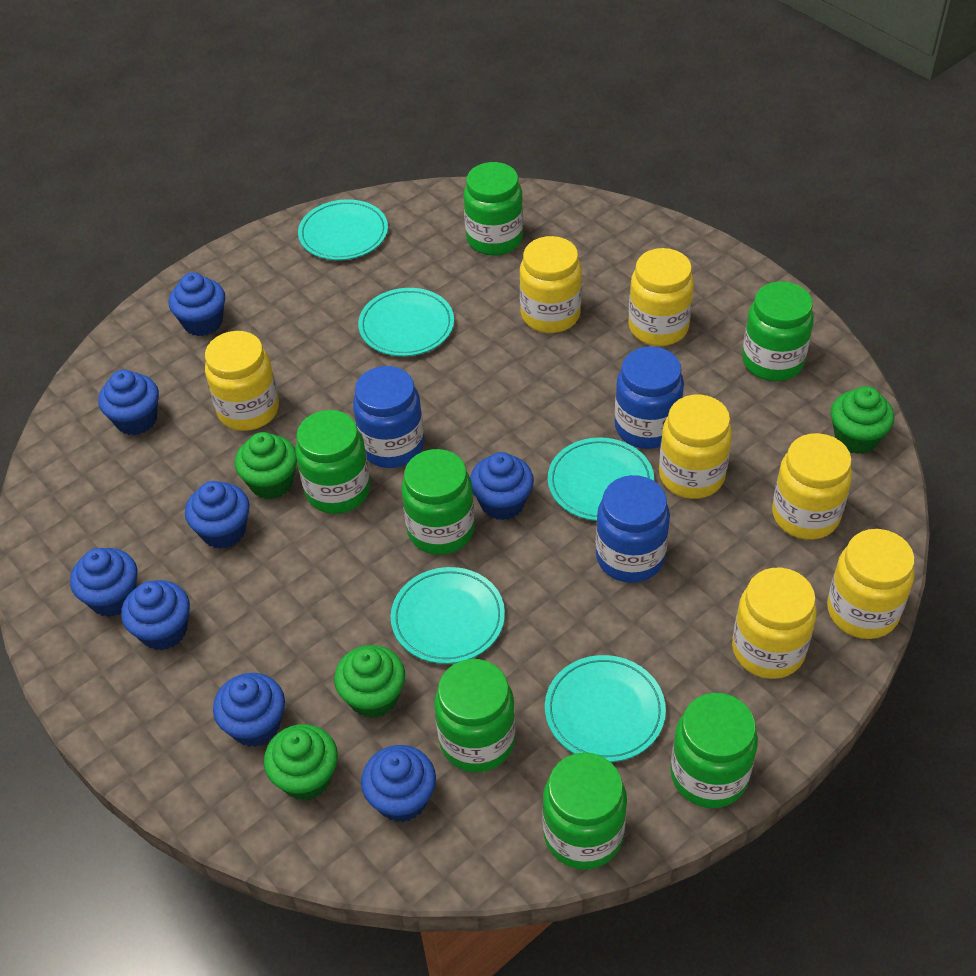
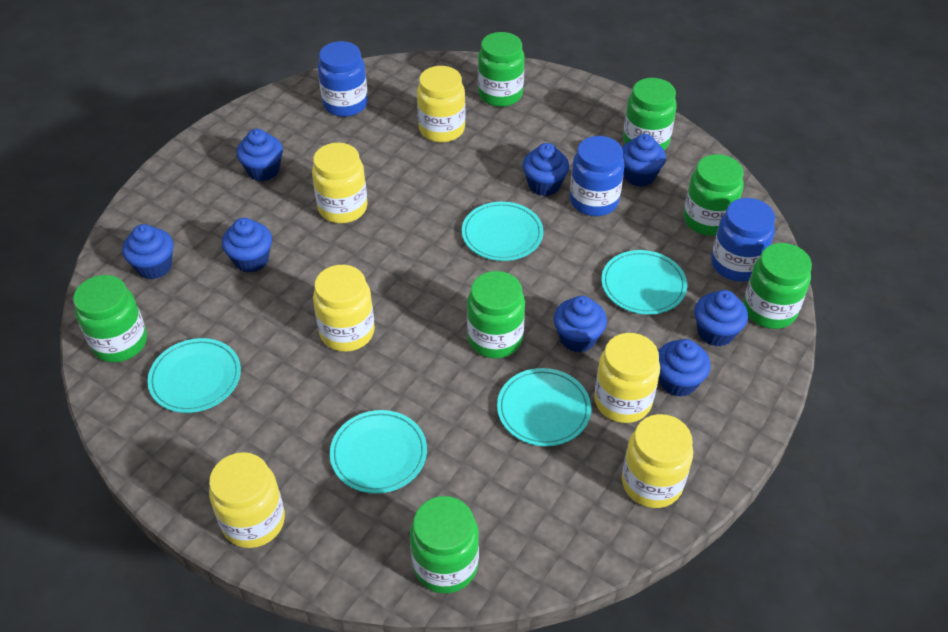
green cupcake: 4 -> 0
yellow jar: 7 -> 6

